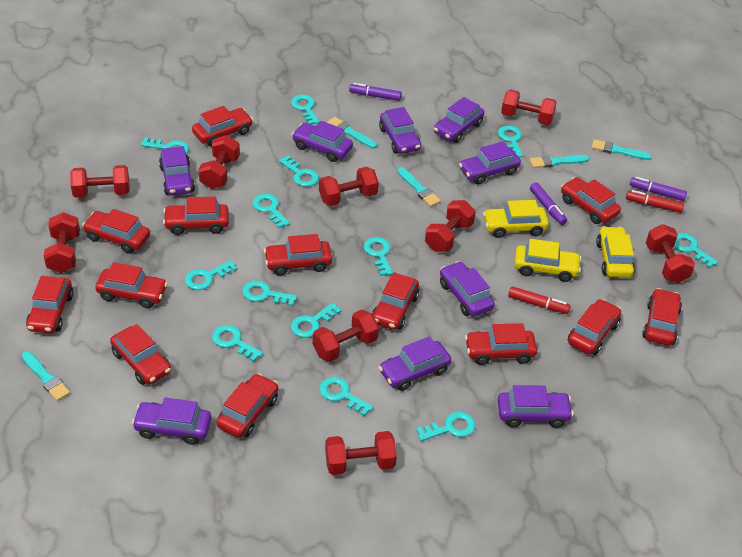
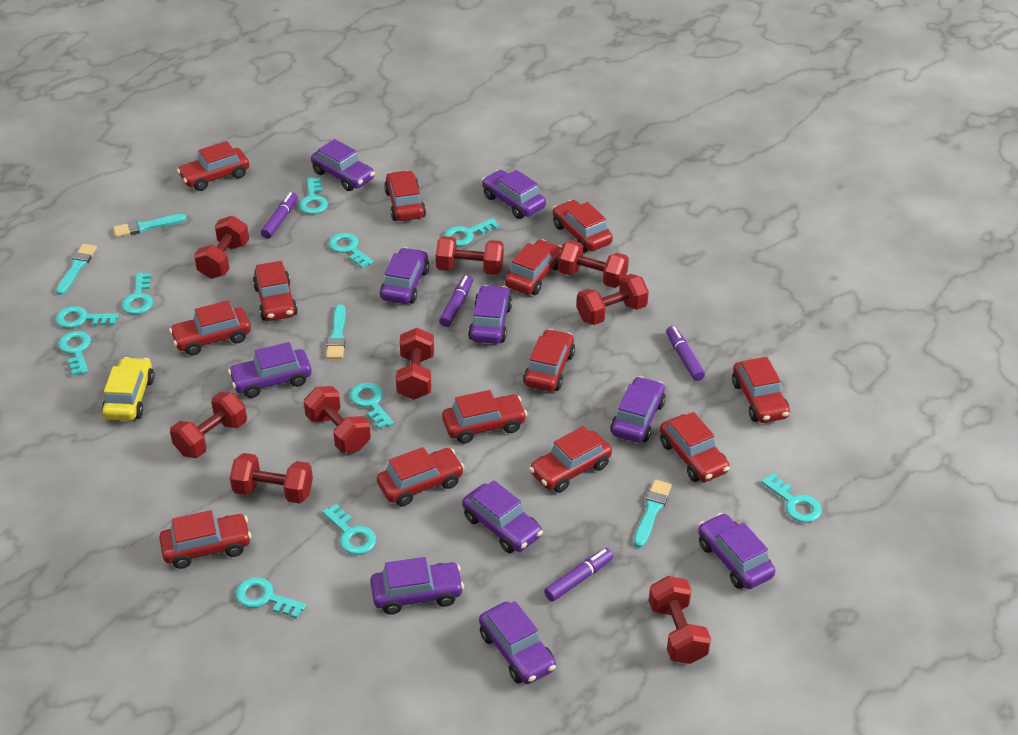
purple car: 9 -> 10
purple marker: 3 -> 4
red marker: 2 -> 0
turquoise brush: 5 -> 4
turquoise key: 13 -> 10
yellow car: 3 -> 1

